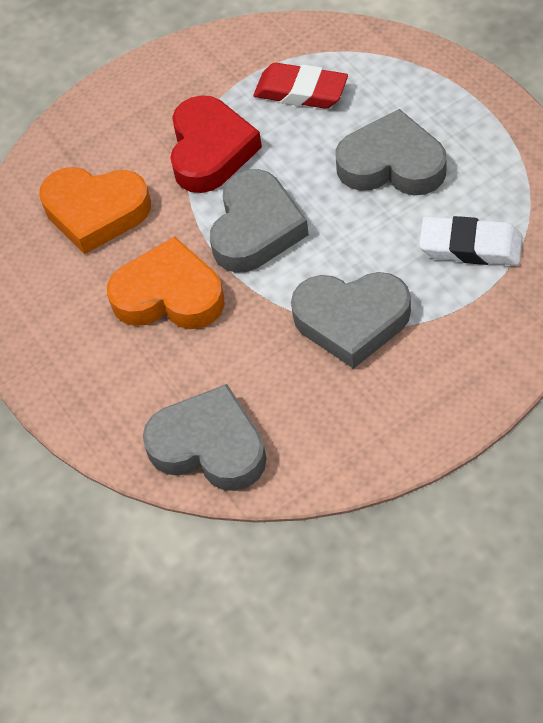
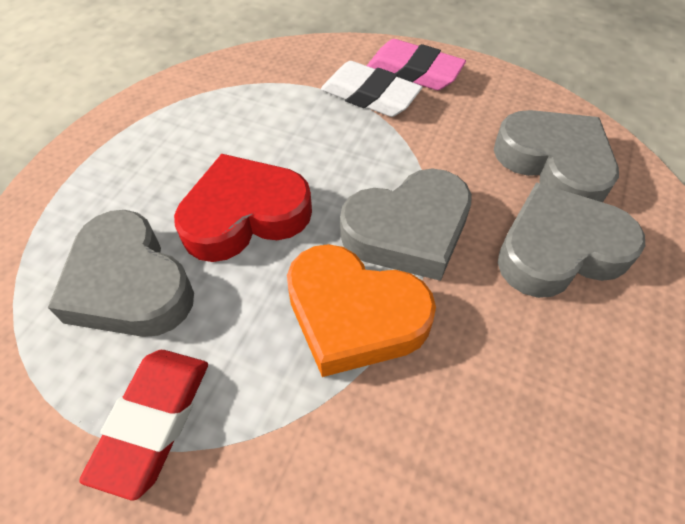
orange heart: 2 -> 1
pink eraser: 0 -> 1

